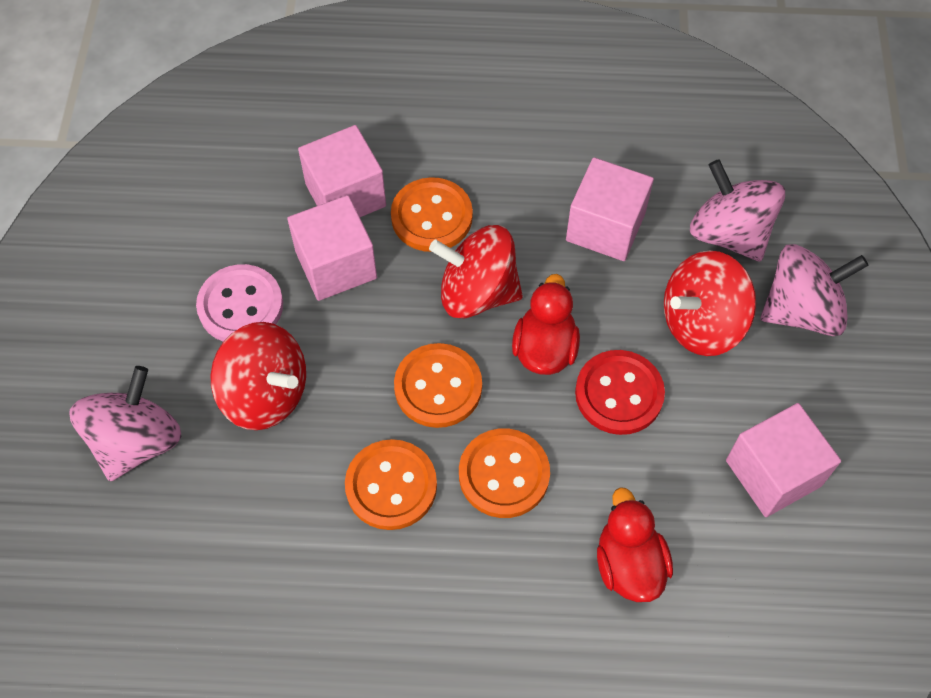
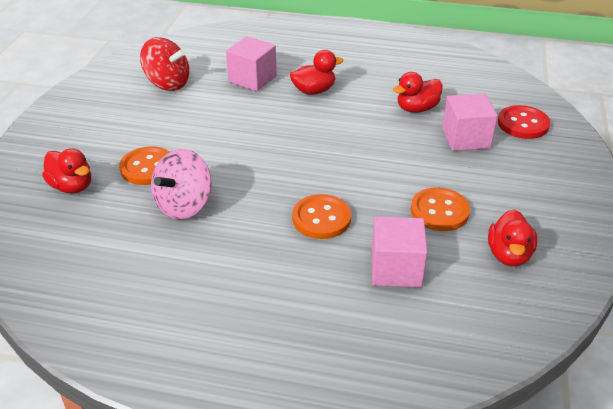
orange button: 4 -> 3
pink button: 1 -> 0
pink cube: 4 -> 3
pink spinning top: 3 -> 1
red duck: 2 -> 4
red spinning top: 3 -> 1

